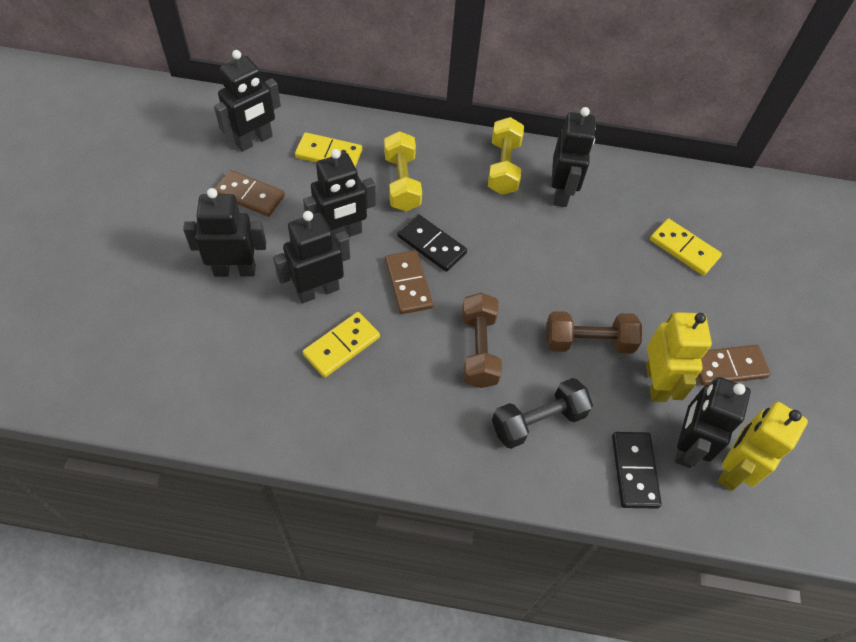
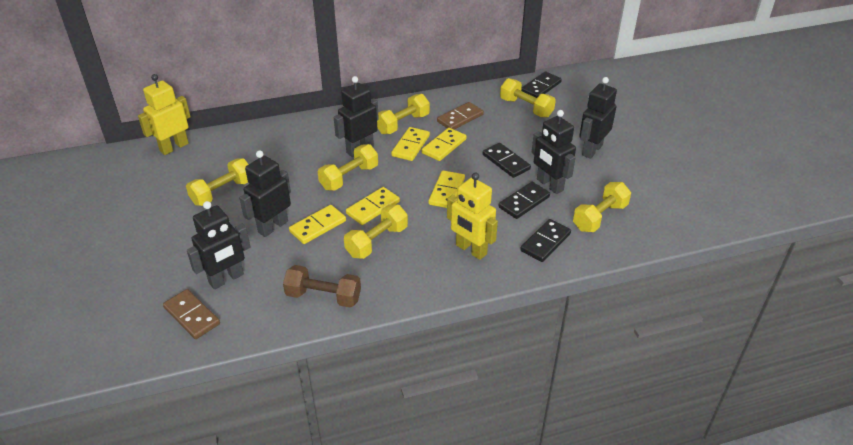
black domino: 2 -> 4
black dumbbell: 1 -> 0
black robot: 6 -> 5
brown domino: 3 -> 2
brown dumbbell: 2 -> 1
yellow domino: 3 -> 5
yellow dumbbell: 2 -> 6

